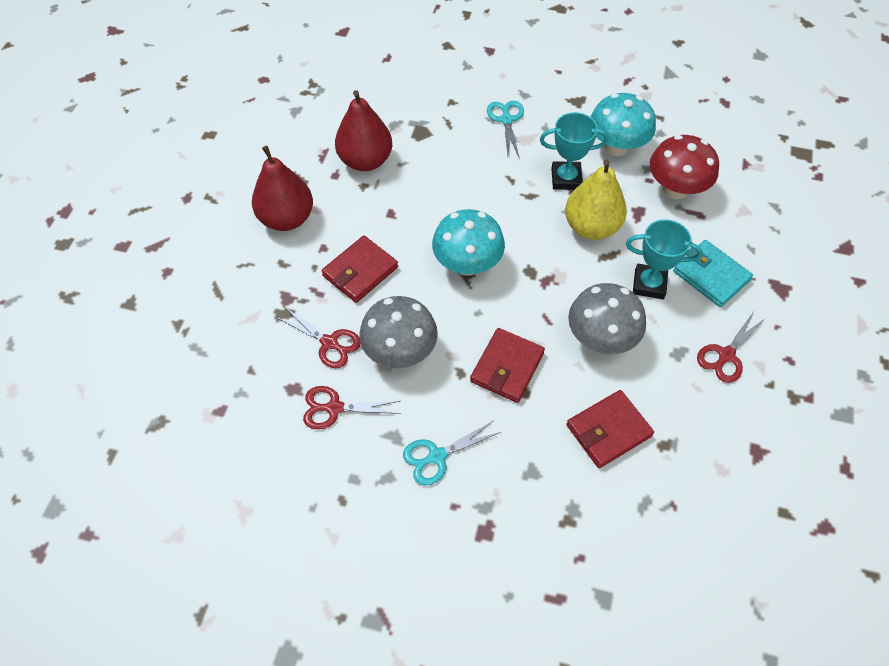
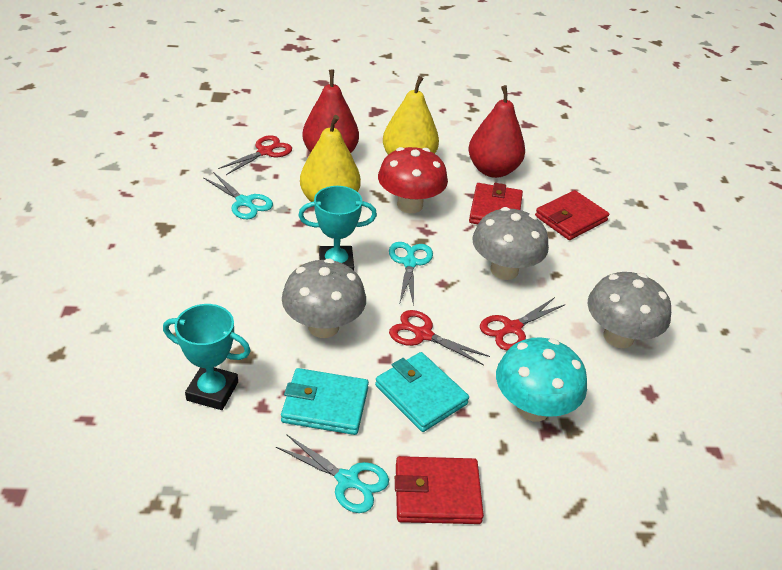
grey mushroom: 2 -> 3
turquoise mushroom: 2 -> 1
turquoise scissors: 2 -> 3
turquoise wallet: 1 -> 2
yellow pear: 1 -> 2

